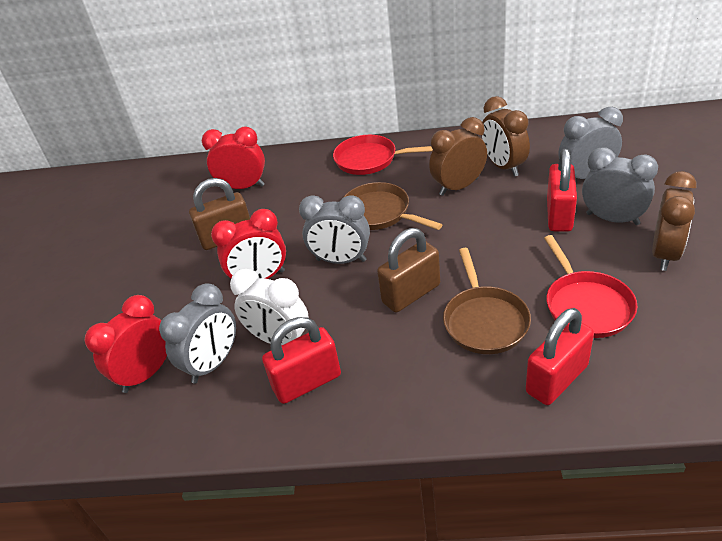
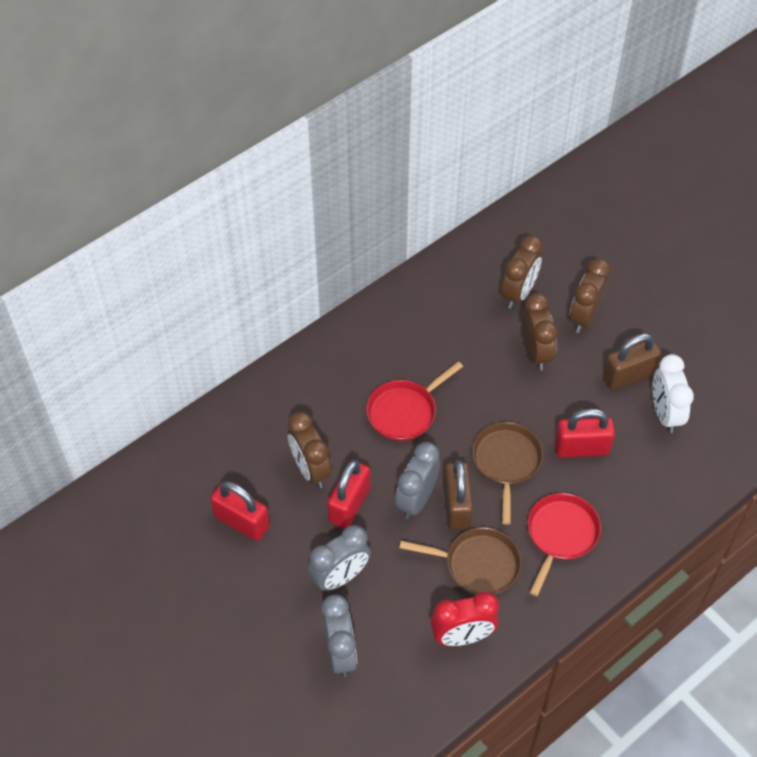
brown clock: 3 -> 4
grey clock: 4 -> 3
red clock: 3 -> 1

